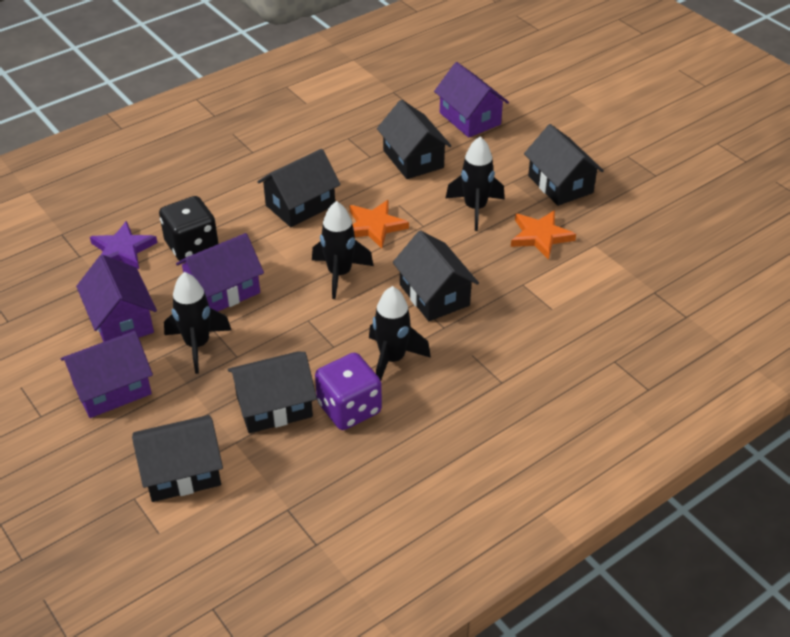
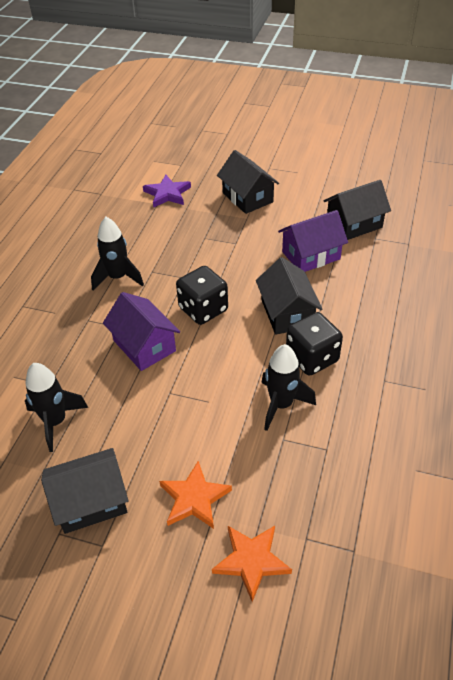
black dice: 1 -> 2
black house: 6 -> 4
black rocket: 4 -> 3
purple dice: 1 -> 0
purple house: 4 -> 2

